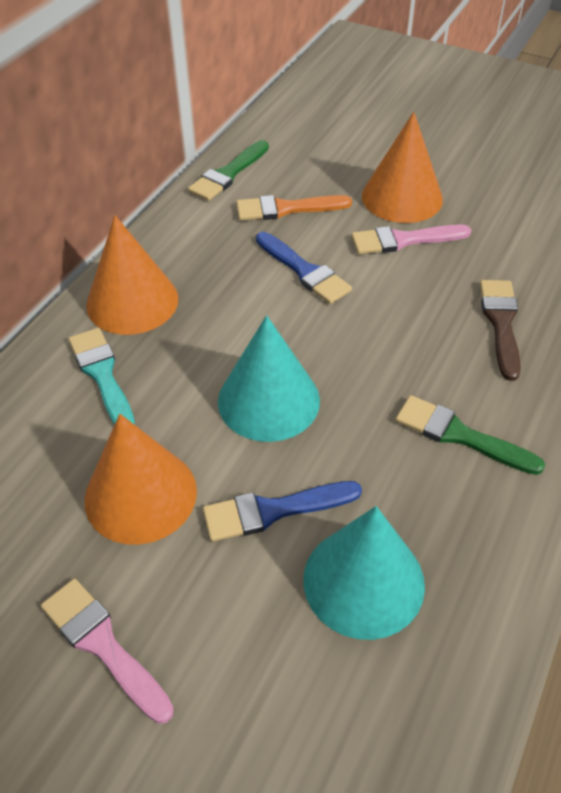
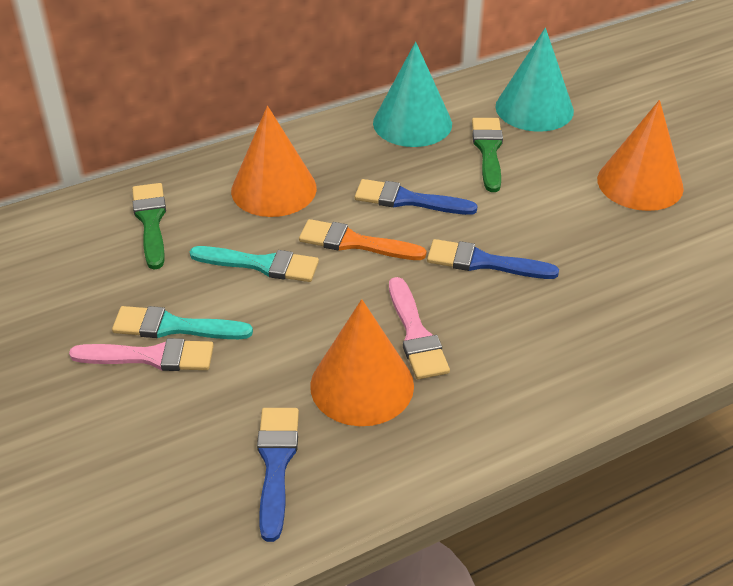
blue brush: 2 -> 3
brown brush: 1 -> 0
turquoise brush: 1 -> 2

